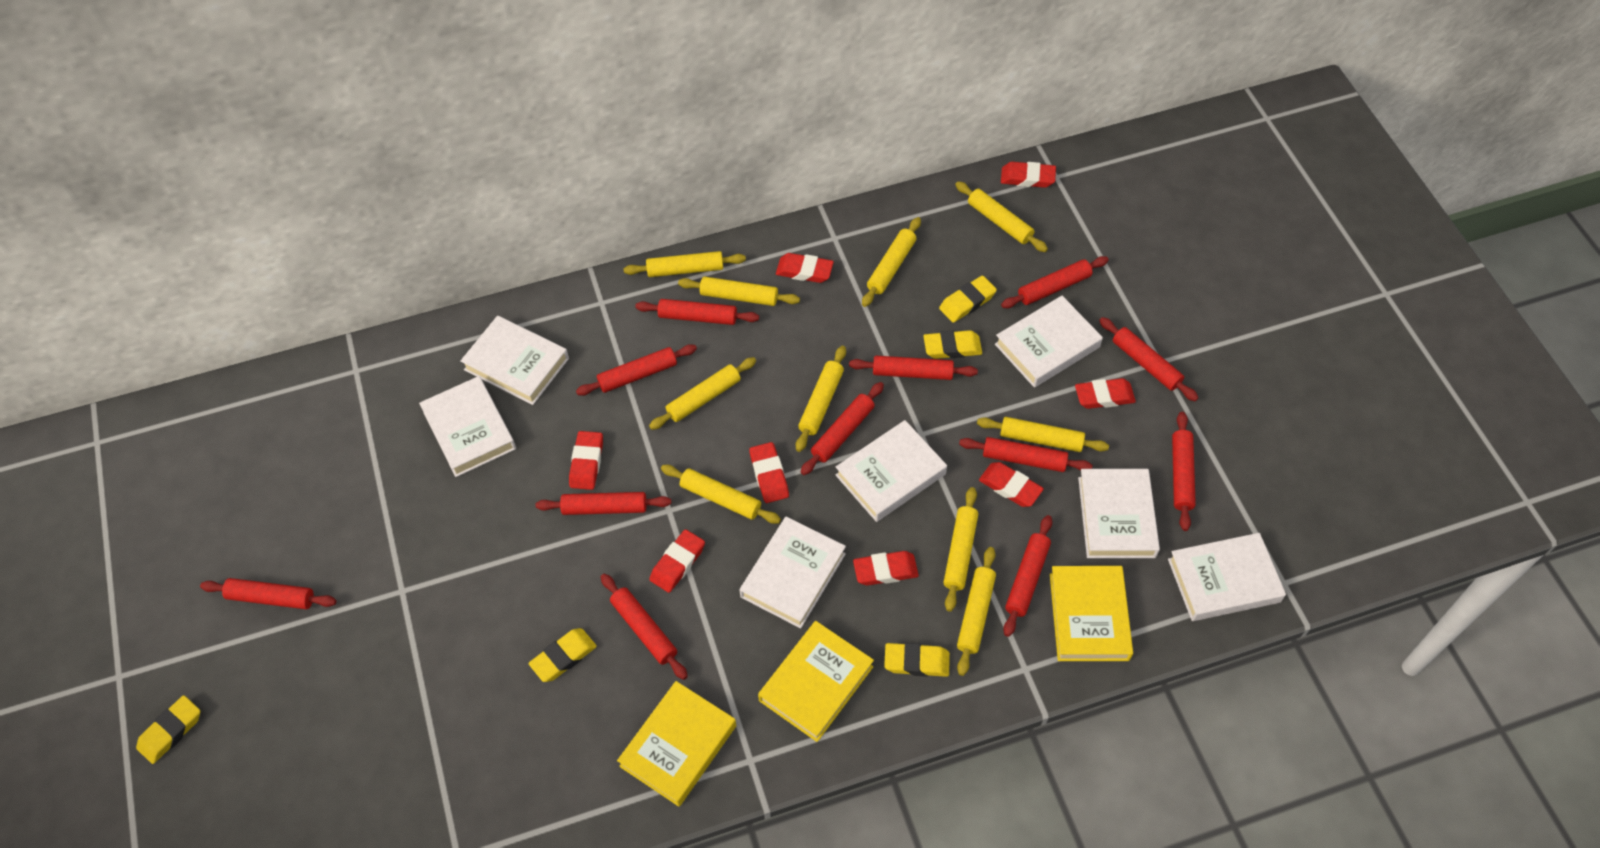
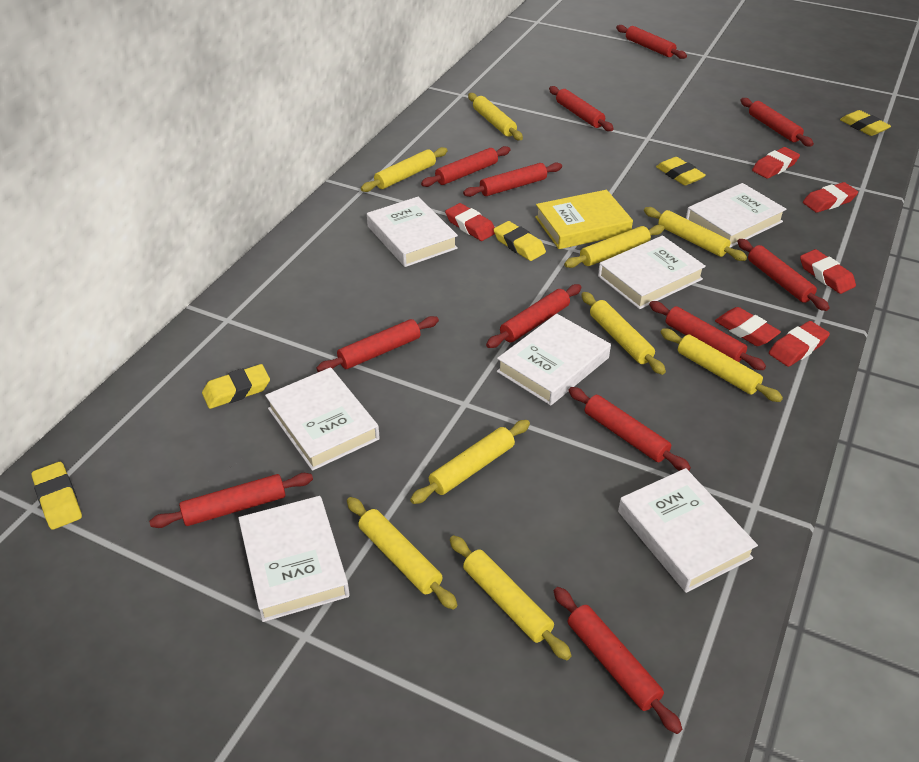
red eraser: 8 -> 6
yellow book: 3 -> 1
yellow rolling pin: 10 -> 9

